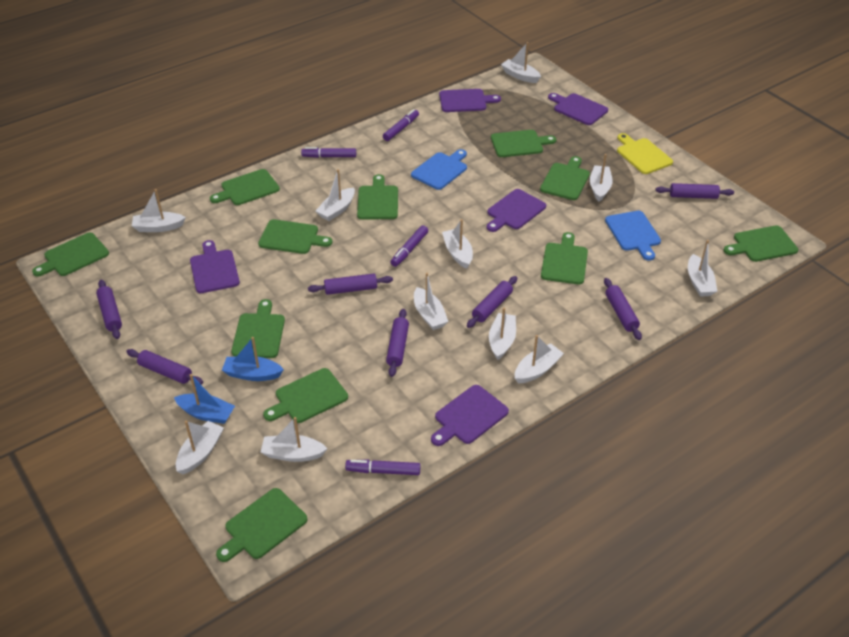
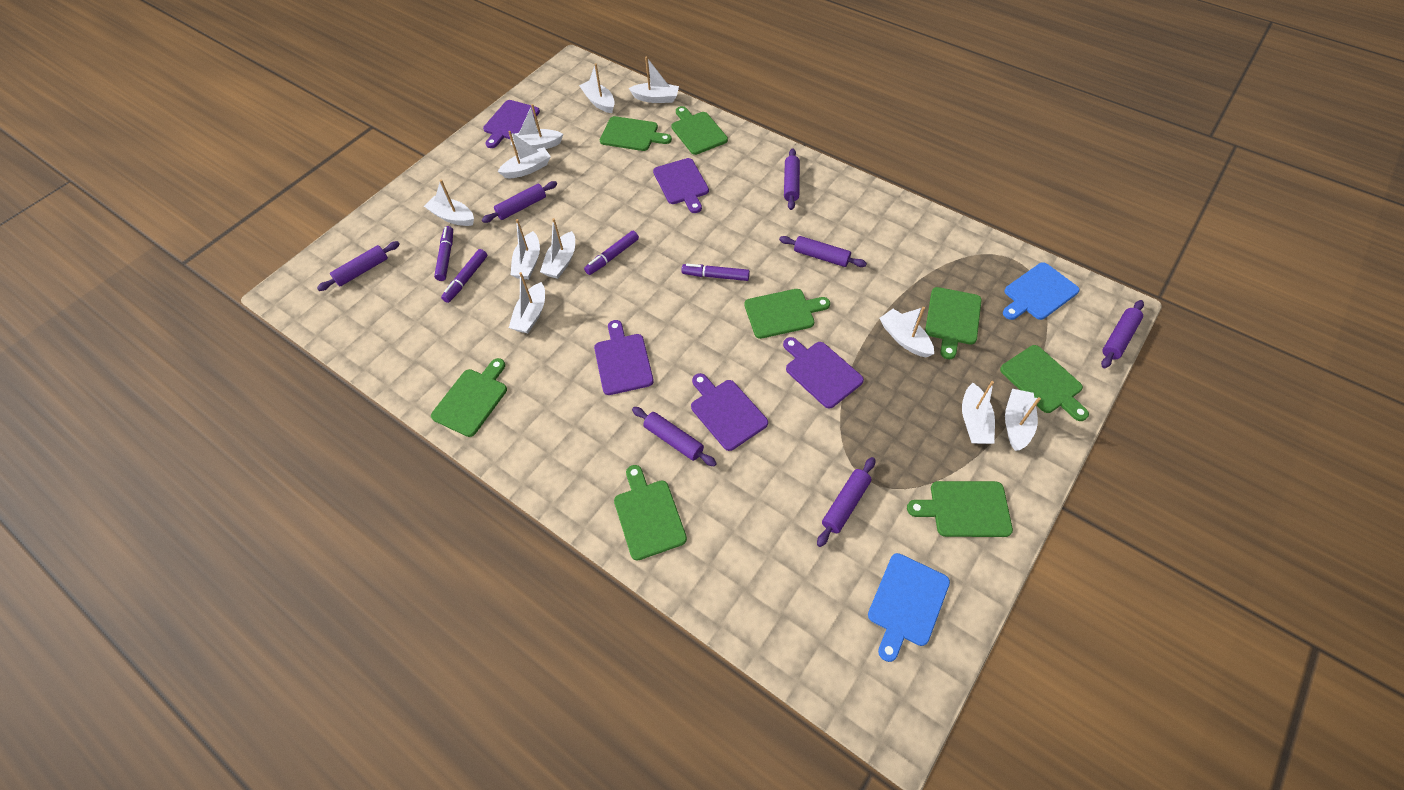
blue boat: 2 -> 0
green cutting board: 11 -> 8
yellow cutting board: 1 -> 0

